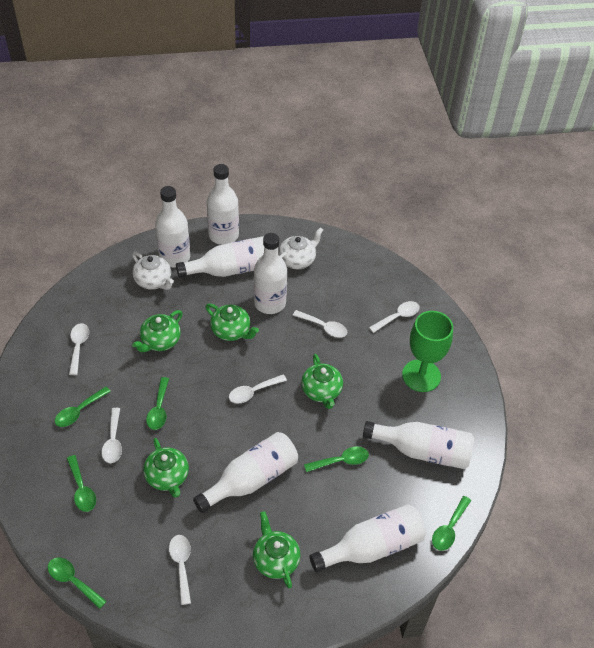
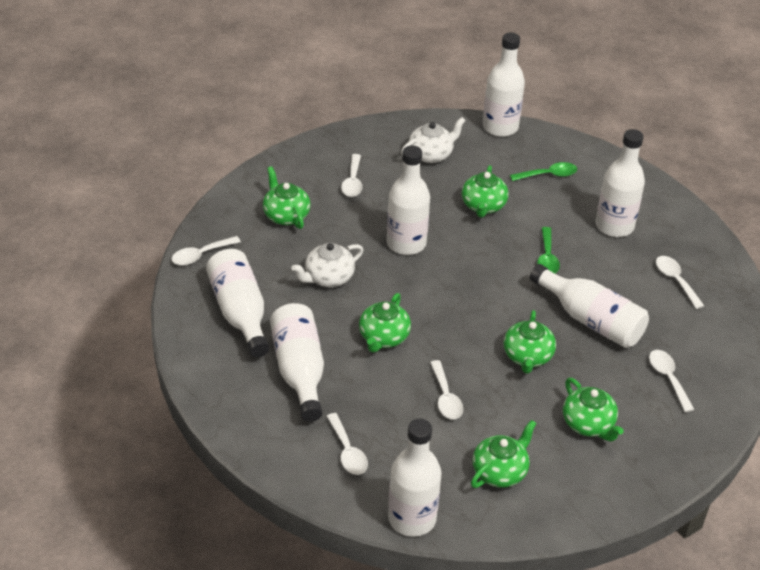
green goblet: 1 -> 0
green spoon: 6 -> 2
green teapot: 5 -> 6

